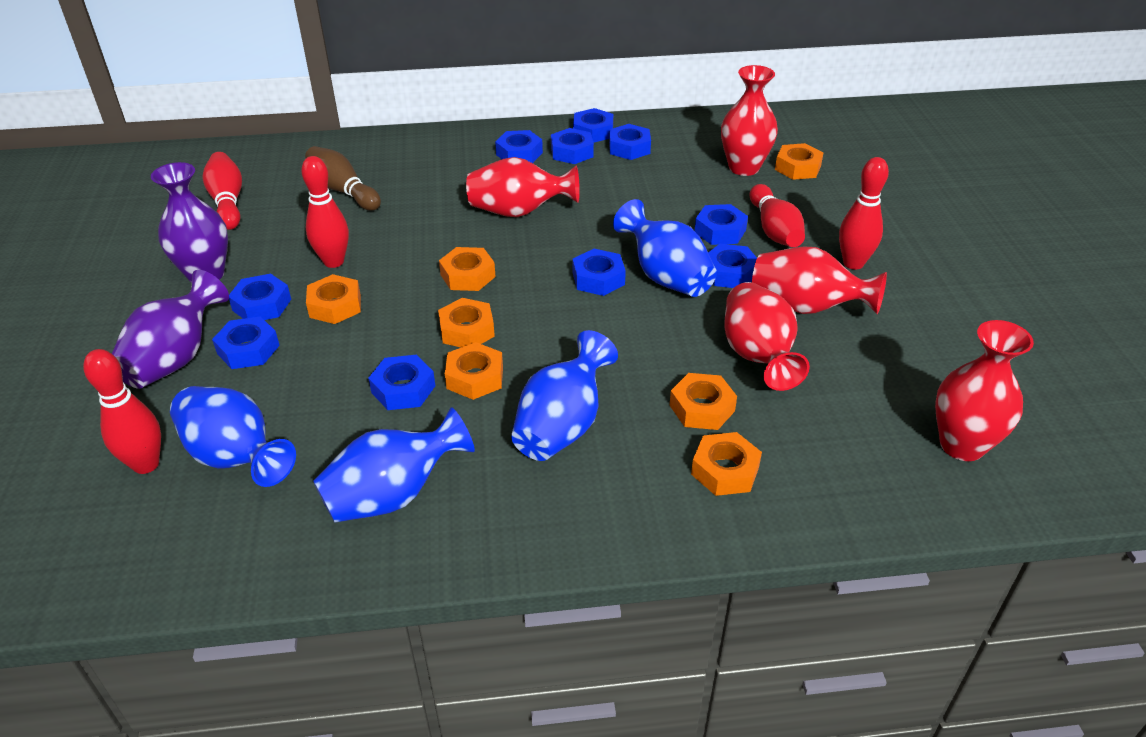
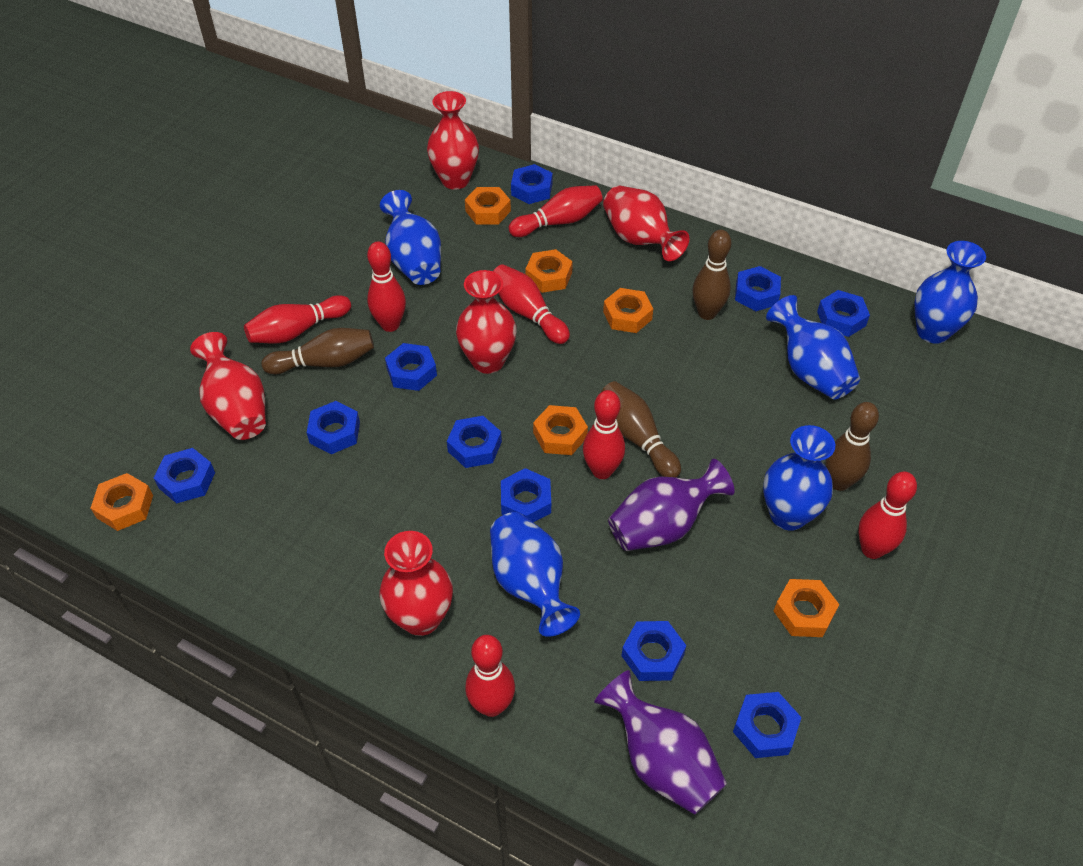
blue vase: 4 -> 5
brown bowling pin: 1 -> 4
orange nut: 7 -> 6
red bowling pin: 5 -> 7

